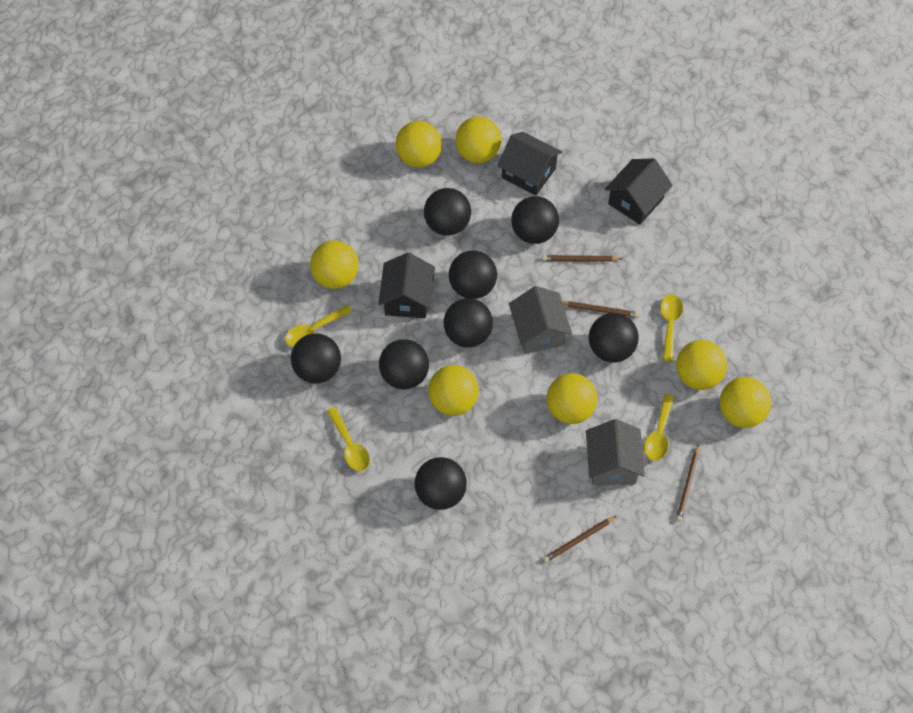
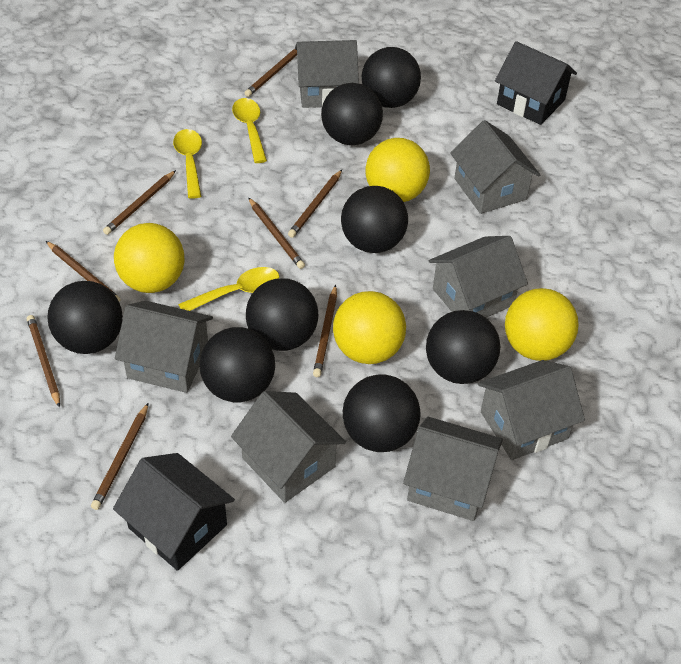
black house: 3 -> 2
brown pencil: 4 -> 8
grey house: 2 -> 7
yellow ball: 7 -> 4
yellow spoon: 4 -> 3

